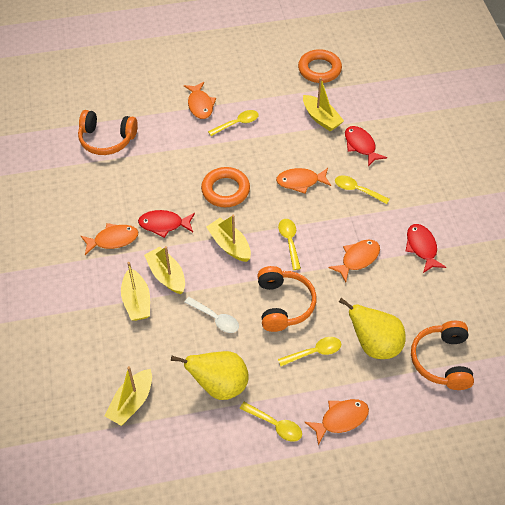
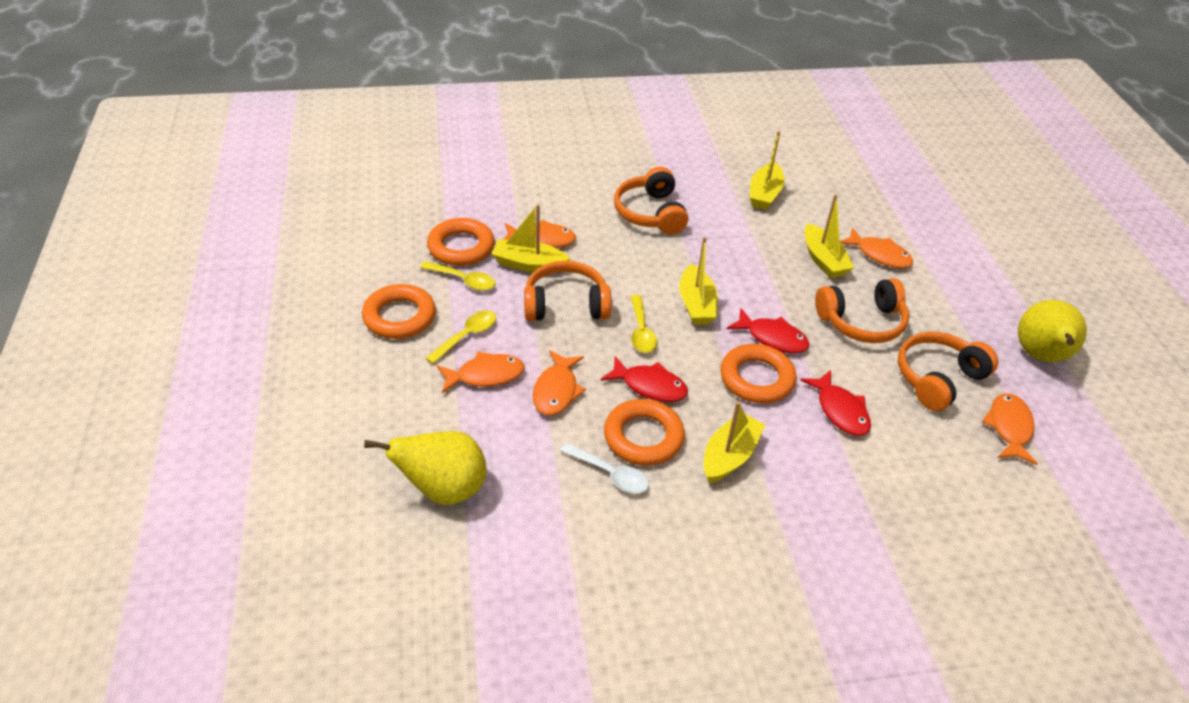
orange headphones: 3 -> 4
orange ring: 2 -> 4
yellow spoon: 5 -> 3

